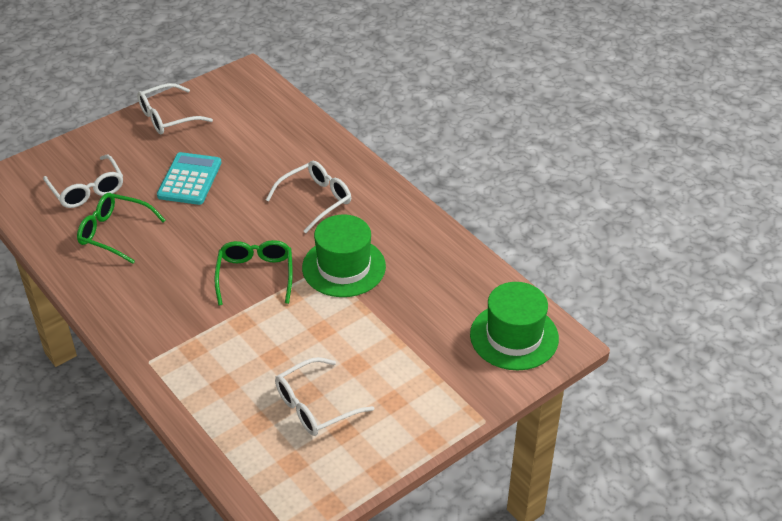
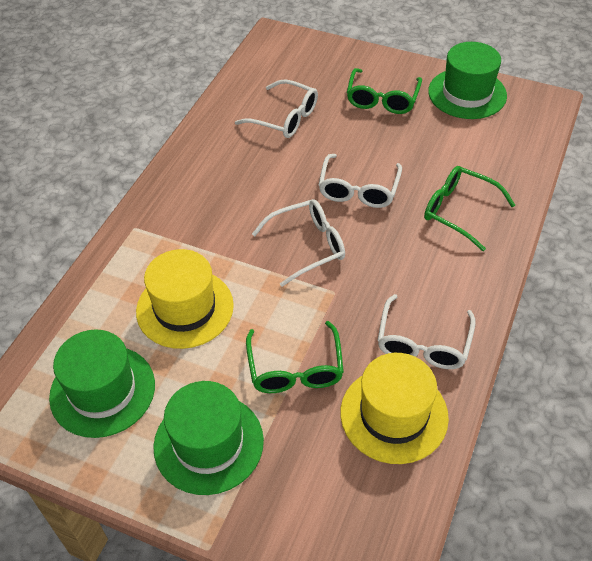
green glasses: 2 -> 3
green hat: 2 -> 3
turquoise calculator: 1 -> 0
yellow hat: 0 -> 2

